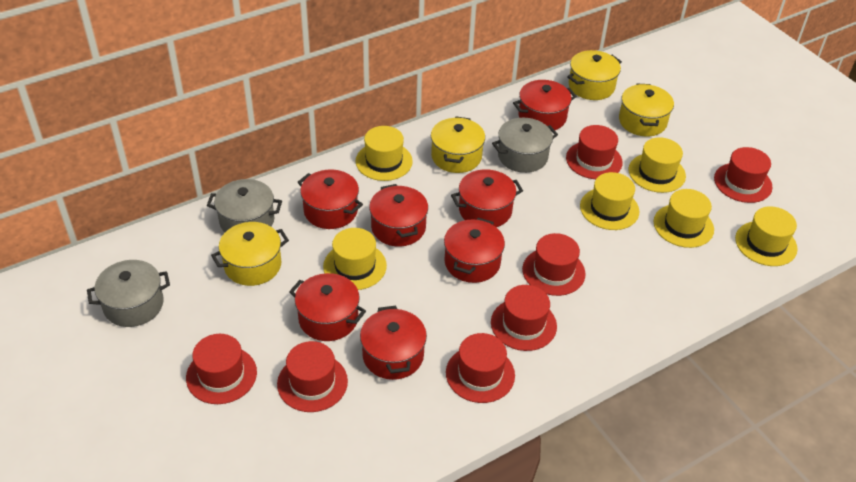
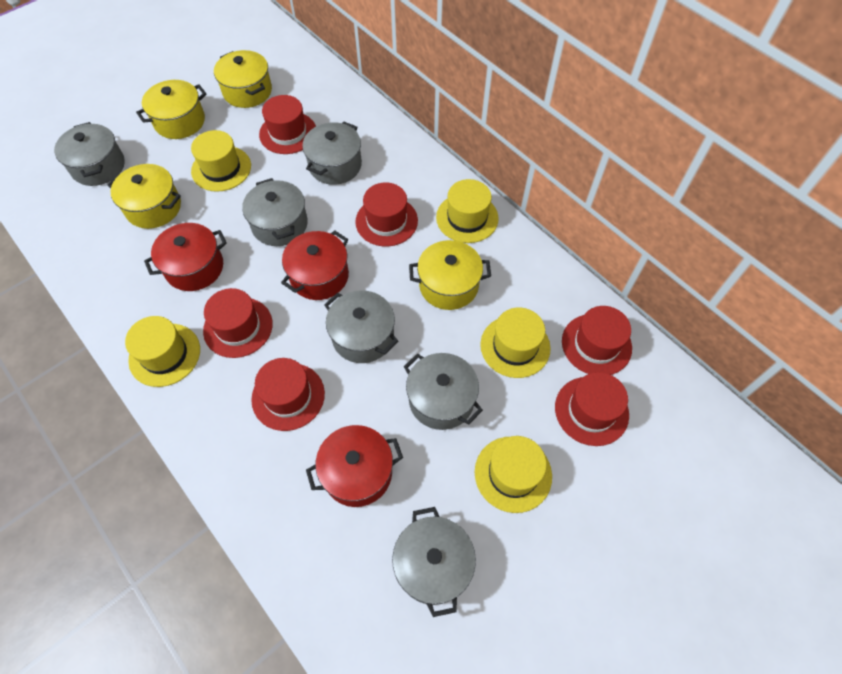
grey pot: 3 -> 6
red hat: 7 -> 6
red pot: 7 -> 3
yellow hat: 6 -> 5

